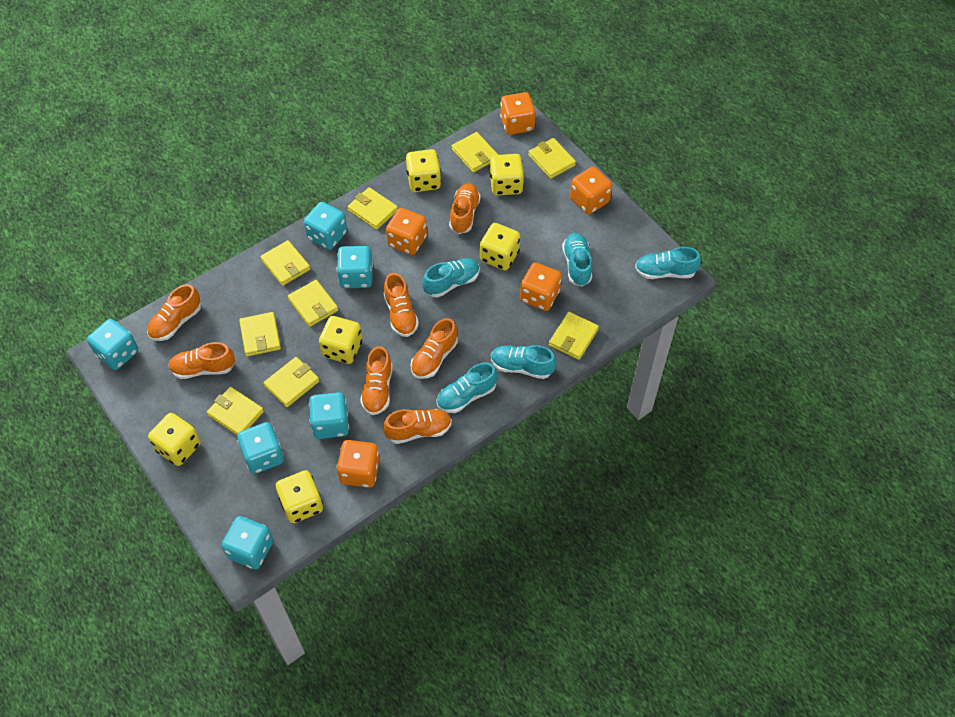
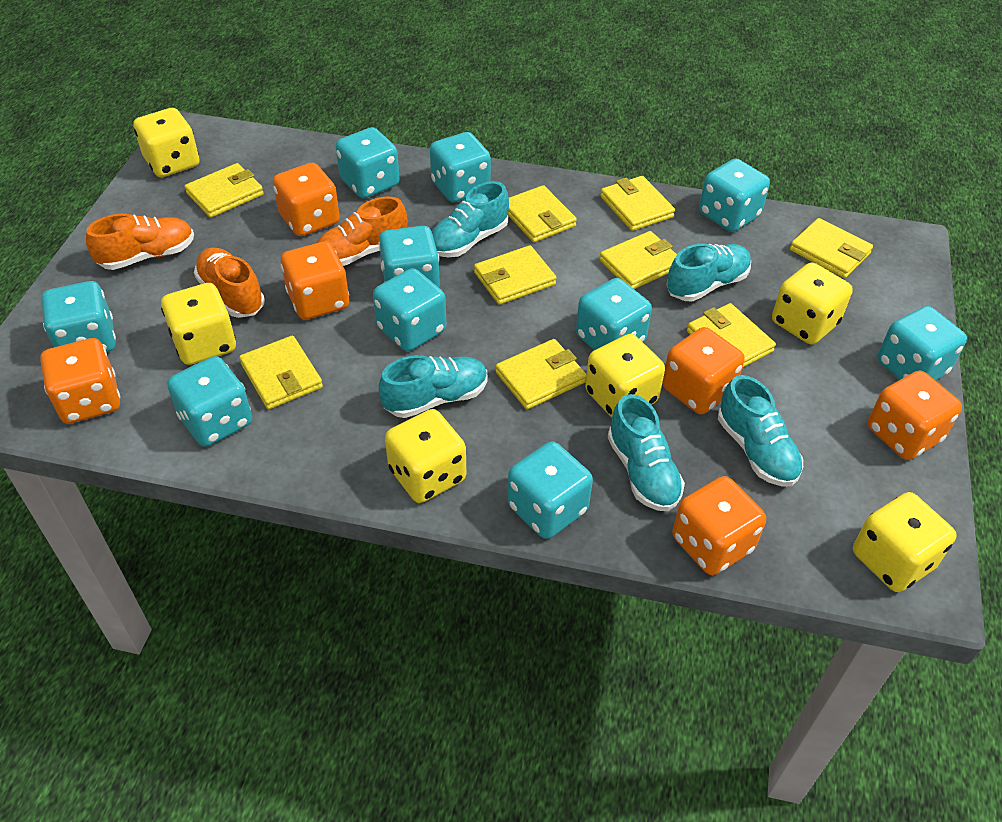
orange dice: 5 -> 6
orange shoe: 7 -> 3
turquoise dice: 6 -> 10

